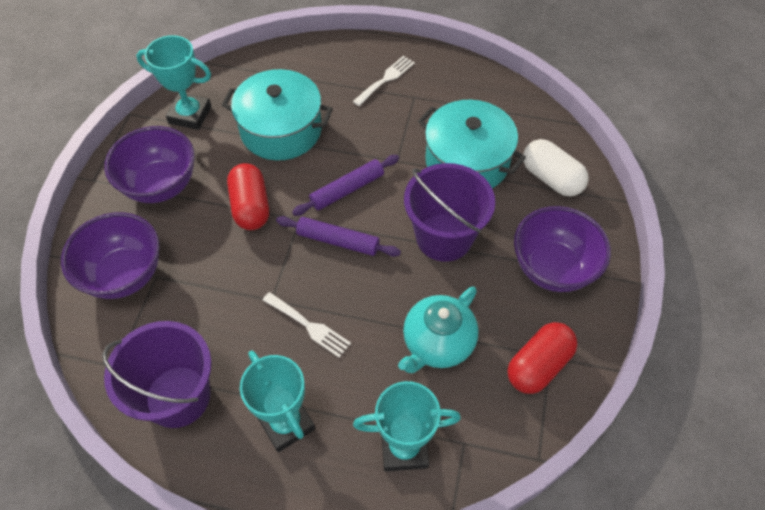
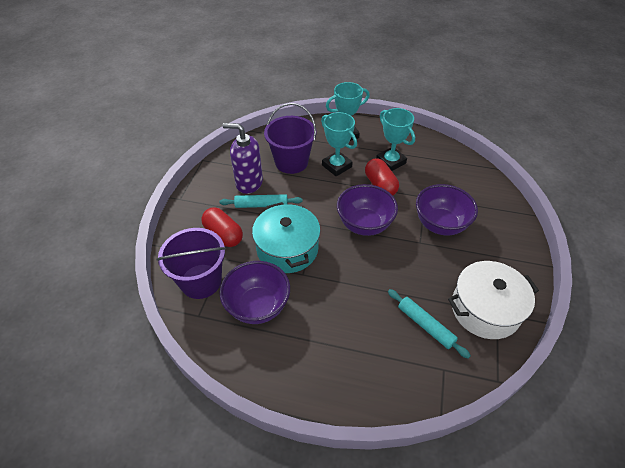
purple rolling pin: 2 -> 0
purple soap dispenser: 0 -> 1
turquoise pot: 2 -> 1
turquoise rolling pin: 0 -> 2
turquoise teapot: 1 -> 0
white capsule: 1 -> 0
white fork: 2 -> 0
white pot: 0 -> 1

